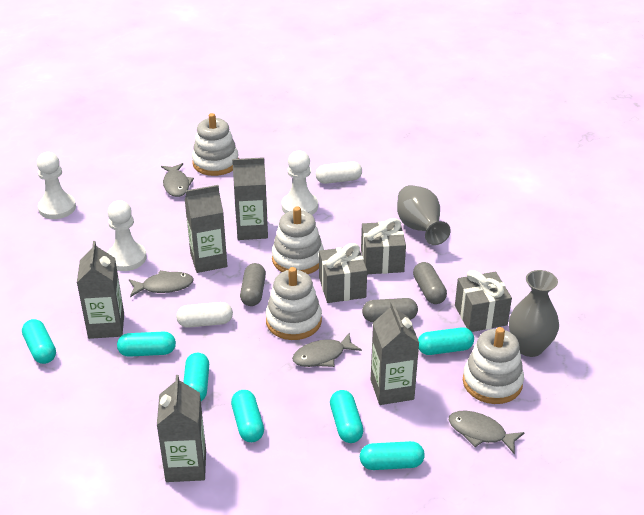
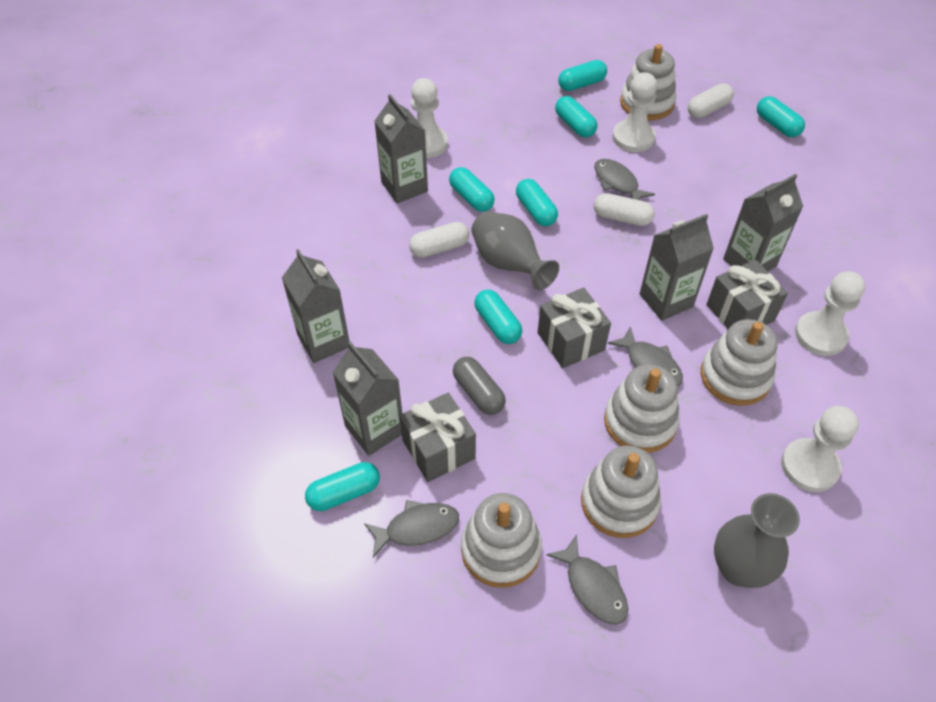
grey capsule: 3 -> 1
white capsule: 2 -> 3
white pawn: 3 -> 4
white stacking toy: 4 -> 5

